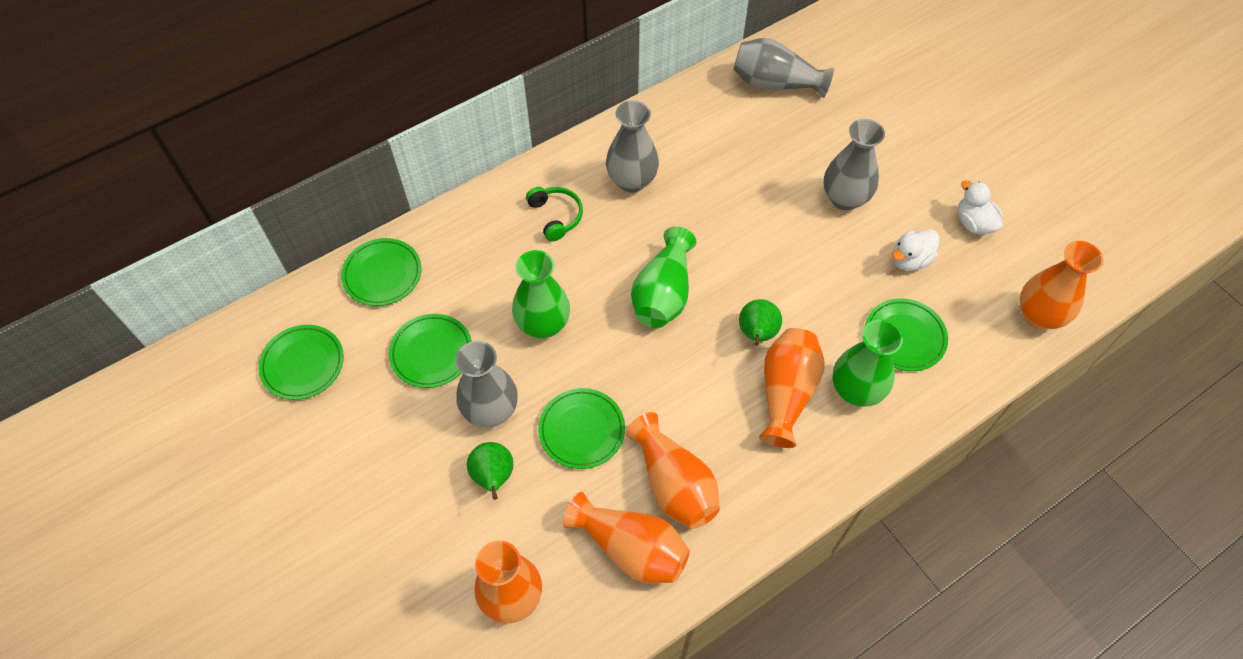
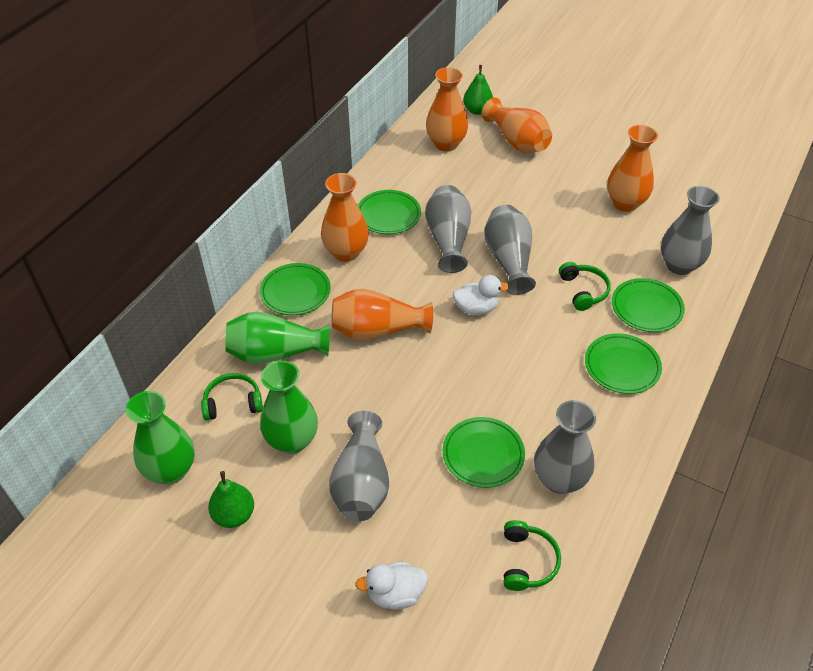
green headphones: 1 -> 3
grey vase: 4 -> 5

